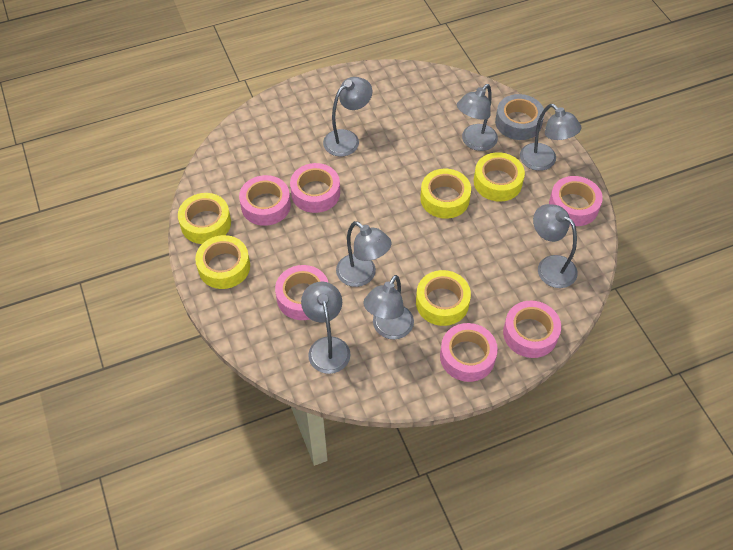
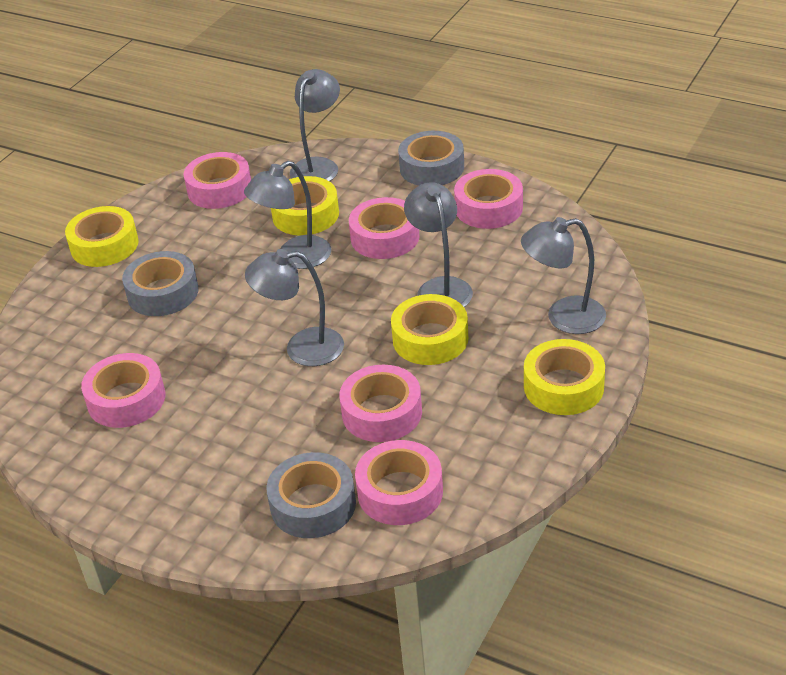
grey lamp: 7 -> 5
grey tape: 1 -> 3
yellow tape: 5 -> 4

